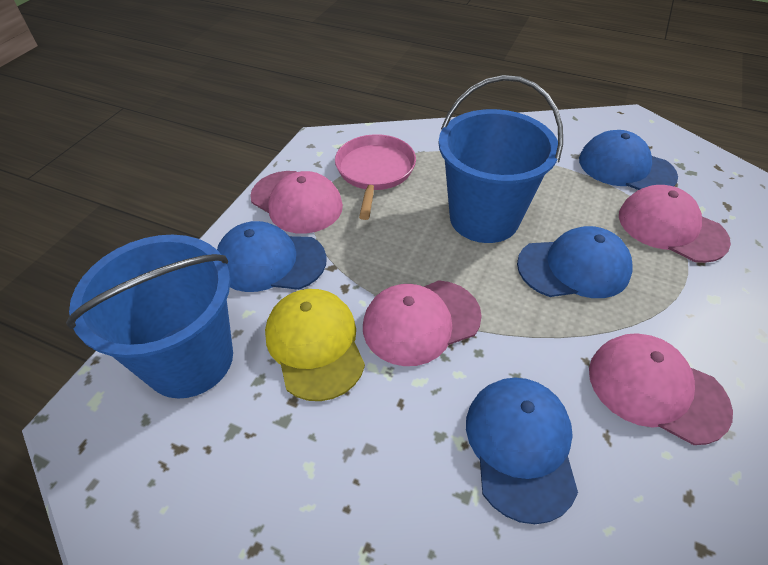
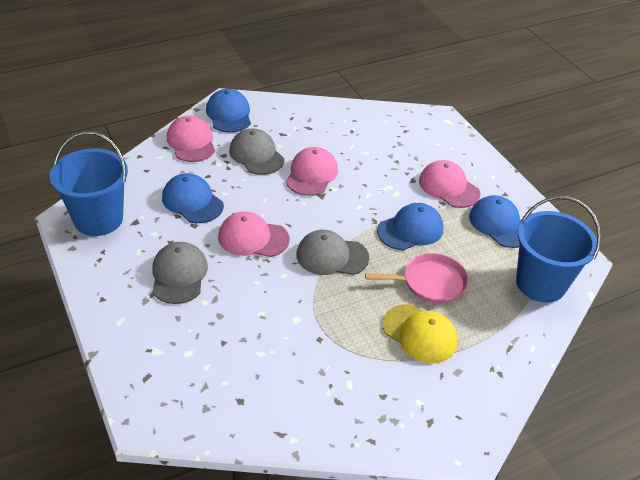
grey cap: 0 -> 3

